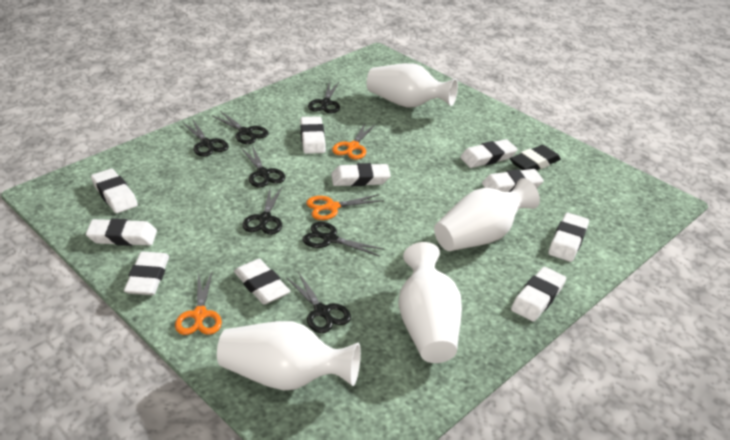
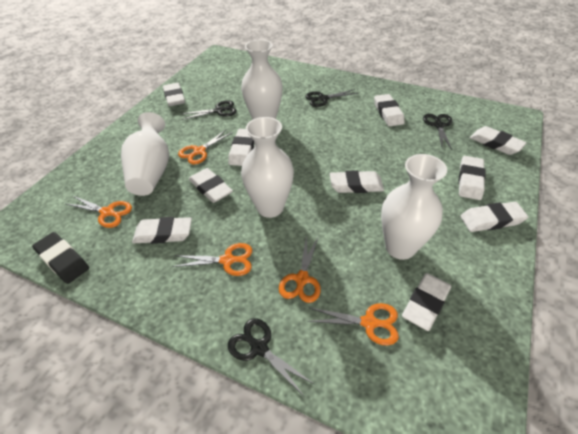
black scissors: 7 -> 4
orange scissors: 3 -> 5

